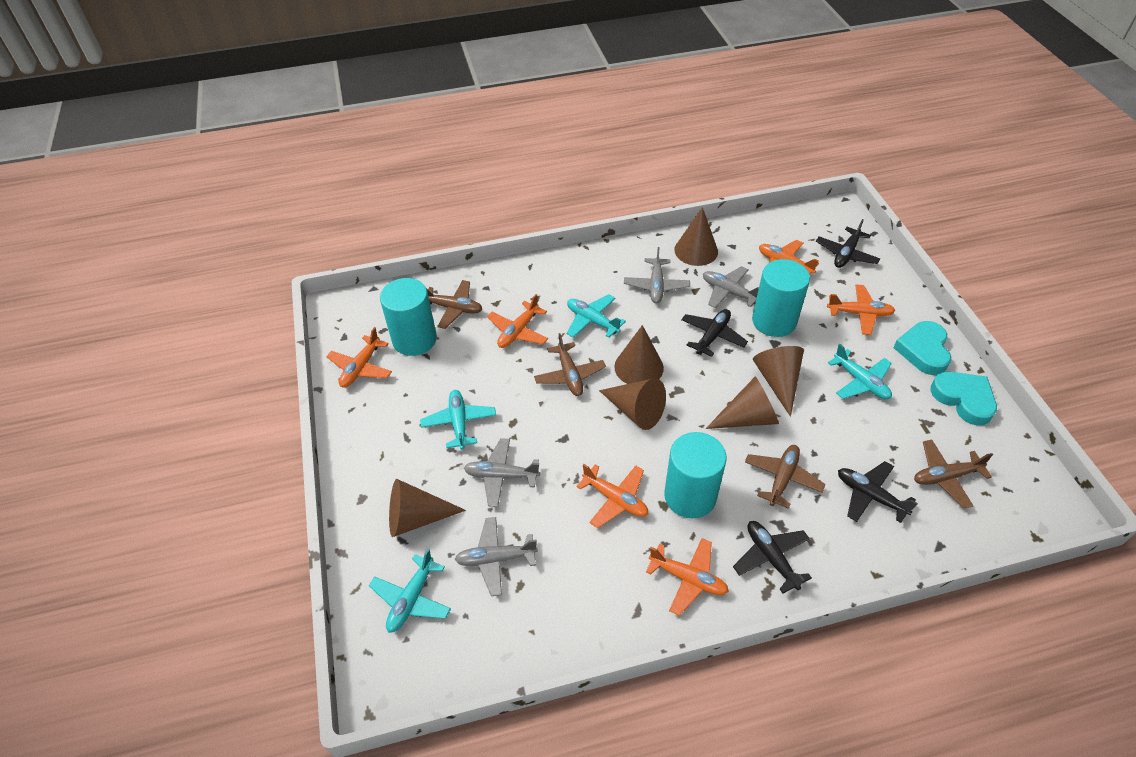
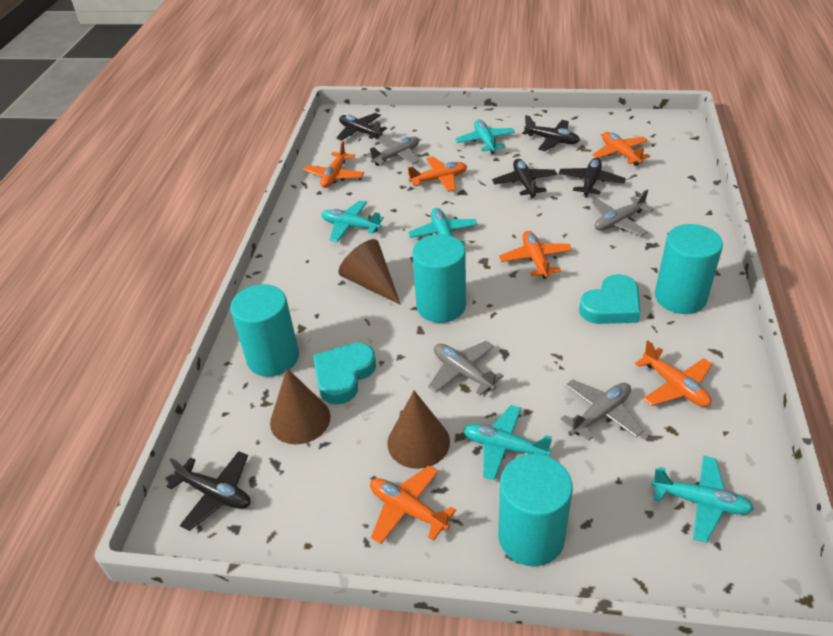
black plane: 4 -> 5
brown cone: 6 -> 3
brown plane: 4 -> 0
turquoise cylinder: 3 -> 4
turquoise plane: 4 -> 5

